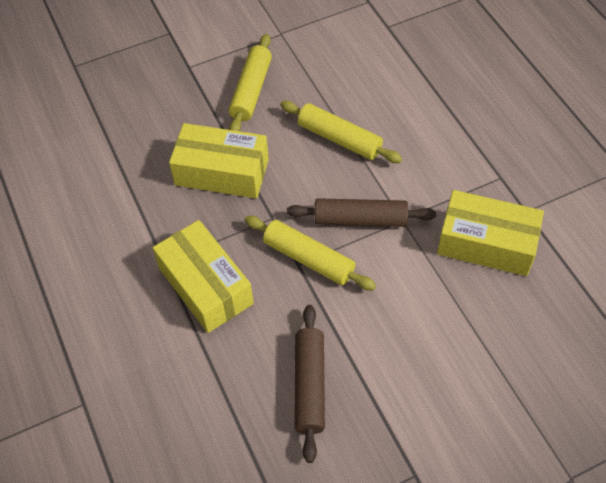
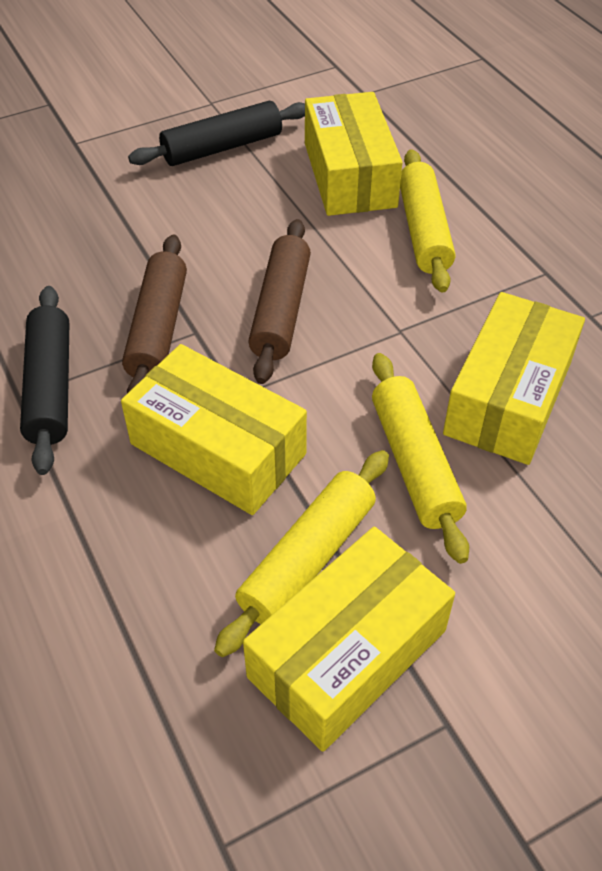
black rolling pin: 0 -> 2
yellow box: 3 -> 4

